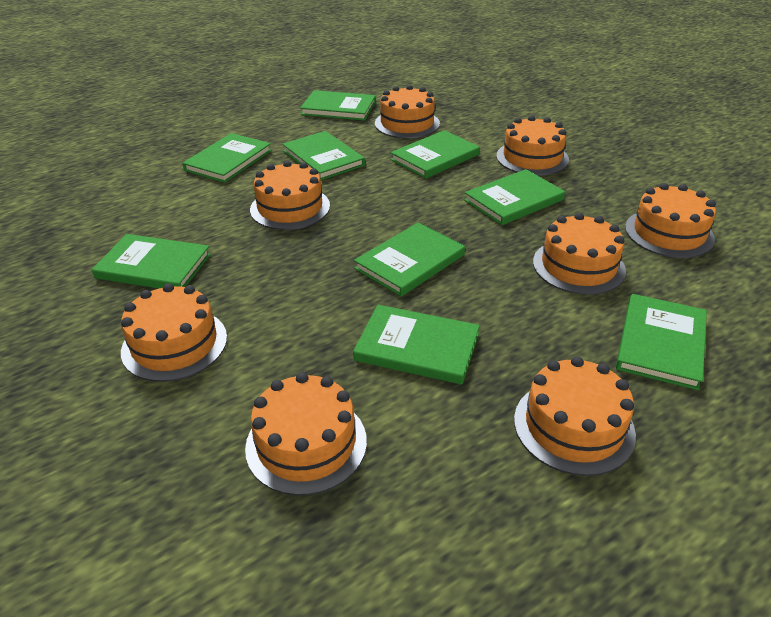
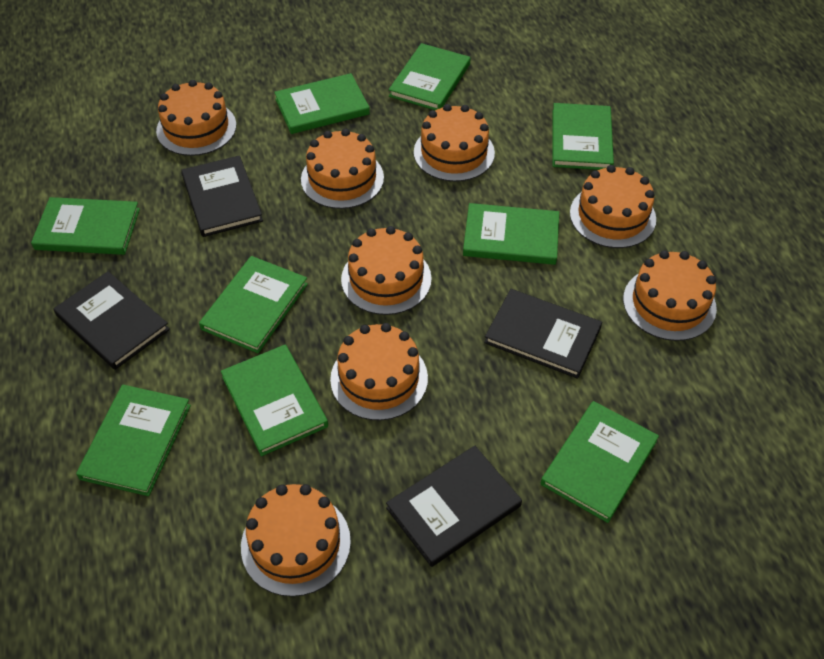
black book: 0 -> 4

